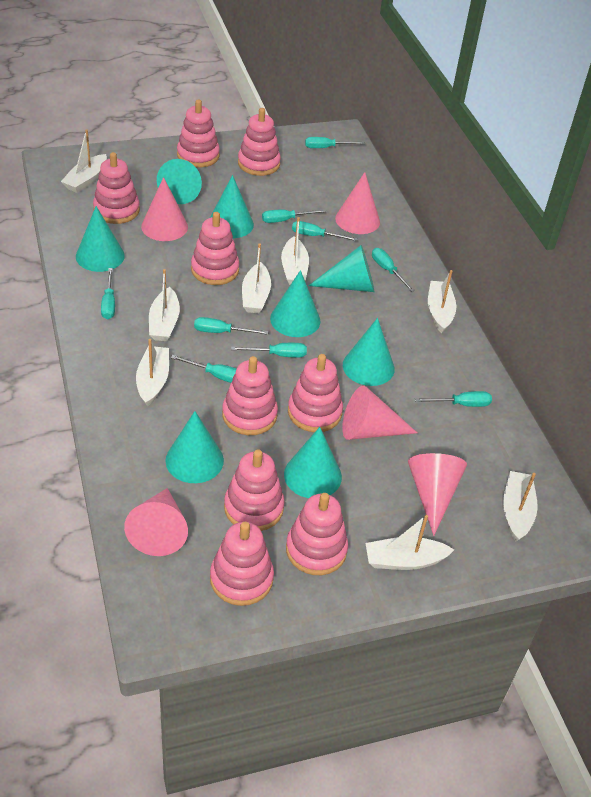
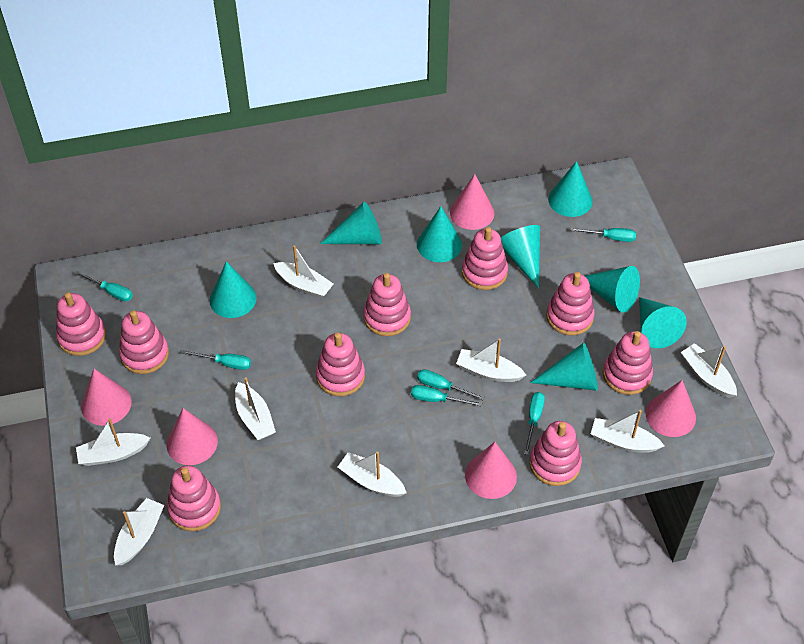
turquoise screwdriver: 9 -> 6

